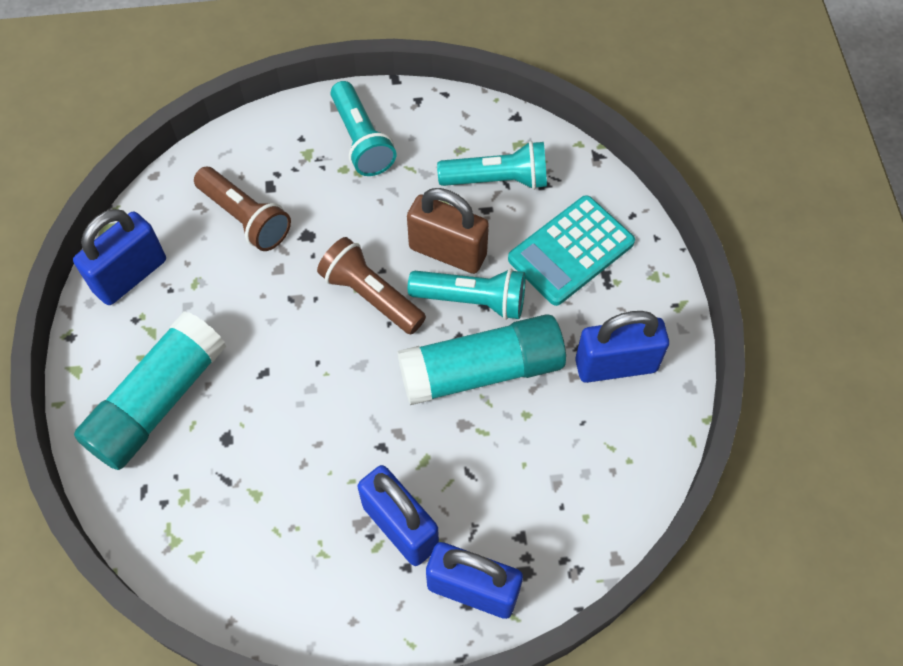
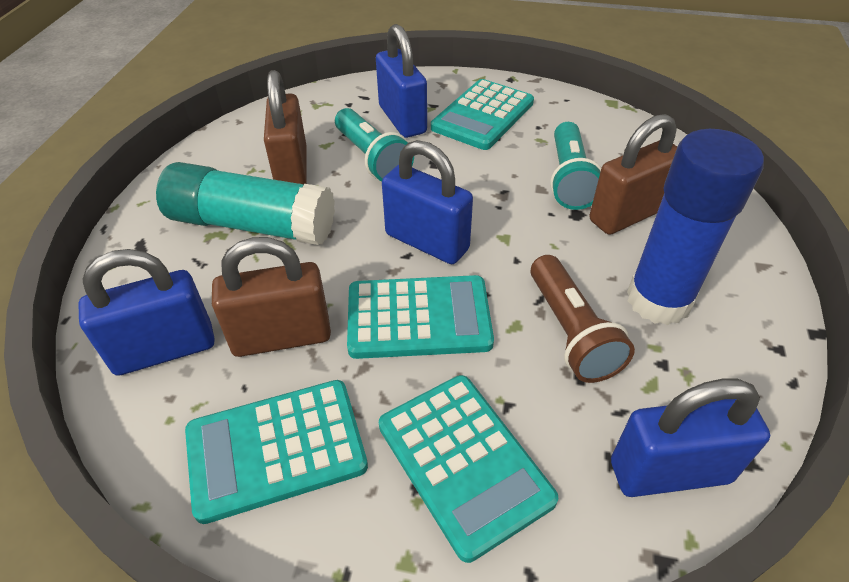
blue glue stick: 0 -> 1
brown flashlight: 2 -> 1
brown padlock: 1 -> 3
turquoise calculator: 1 -> 4
turquoise flashlight: 3 -> 2
turquoise glue stick: 2 -> 1

